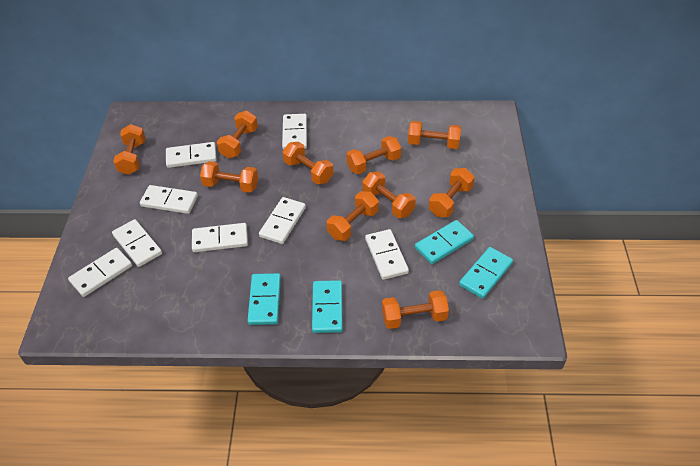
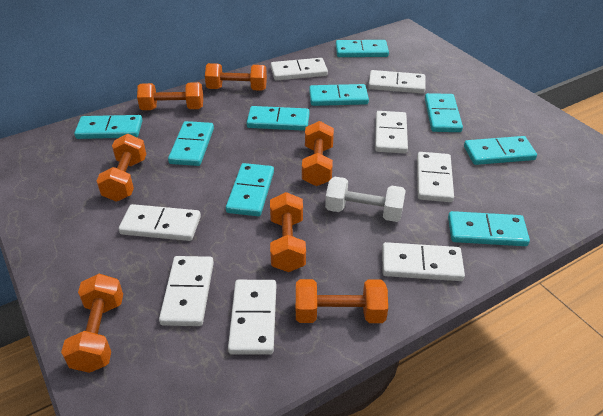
orange dumbbell: 10 -> 7
turquoise domino: 4 -> 9
white dumbbell: 0 -> 1

